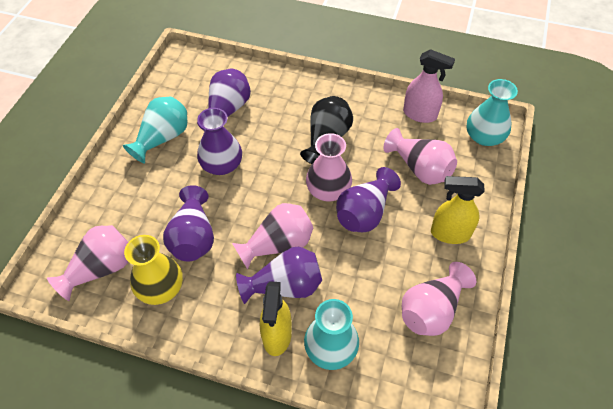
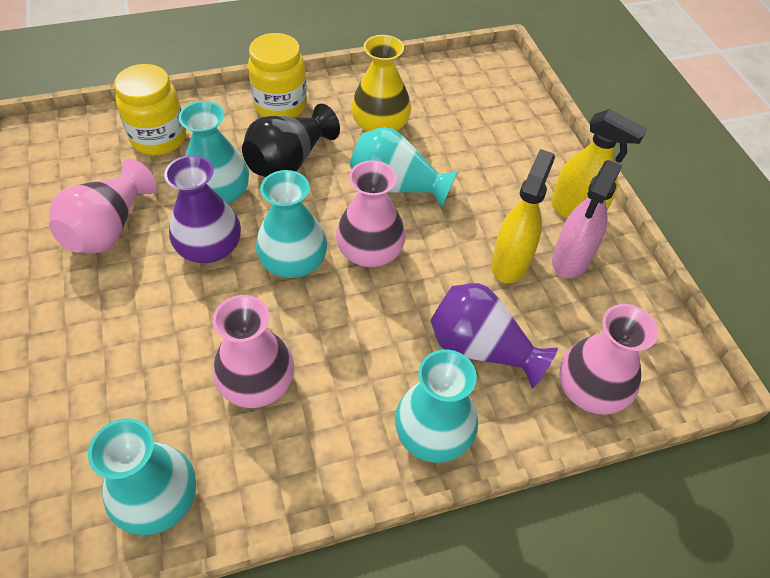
pink vase: 5 -> 4
purple vase: 5 -> 2
turquoise vase: 3 -> 5
yellow jar: 0 -> 2

